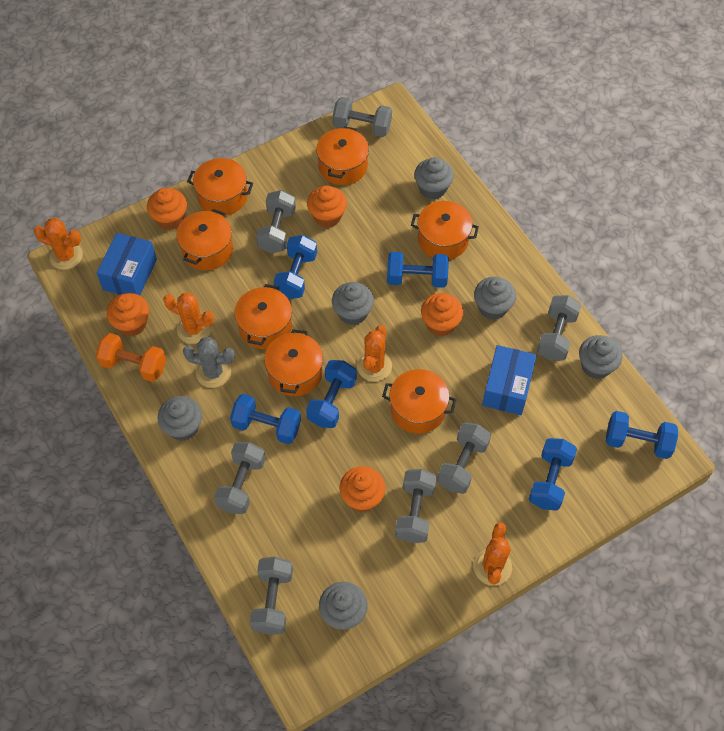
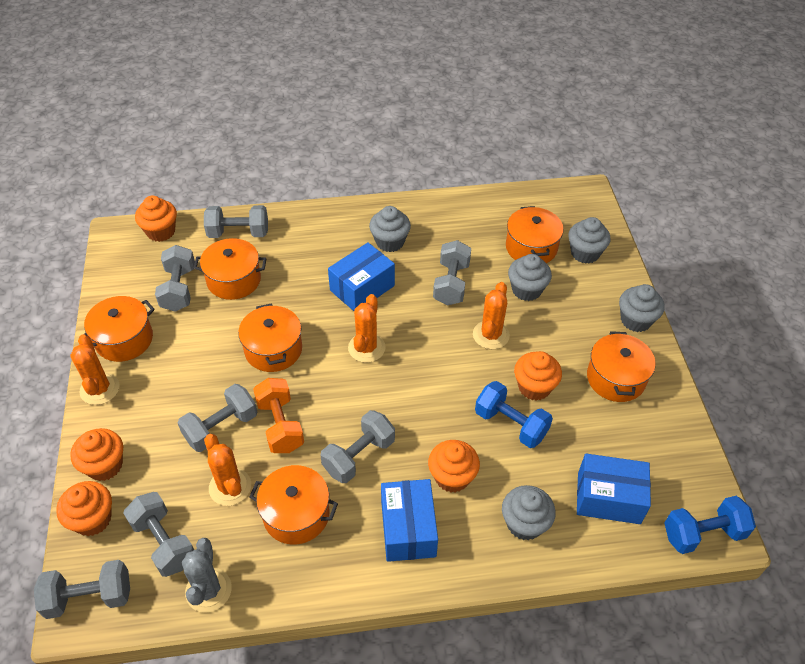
blue box: 2 -> 3
blue dumbbell: 6 -> 2
grey cupcake: 6 -> 5
orange pot: 7 -> 6

